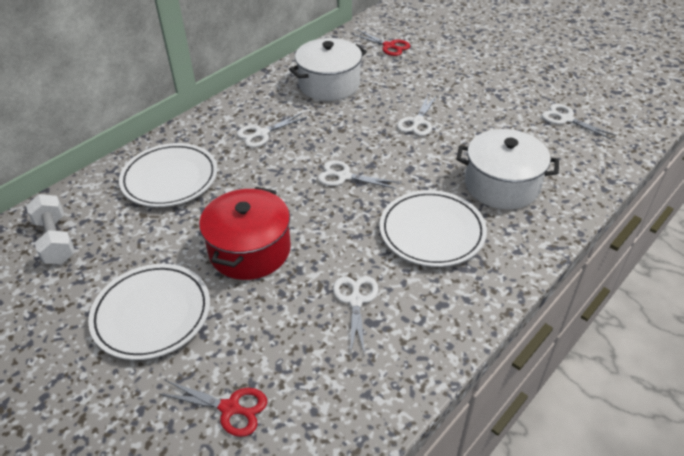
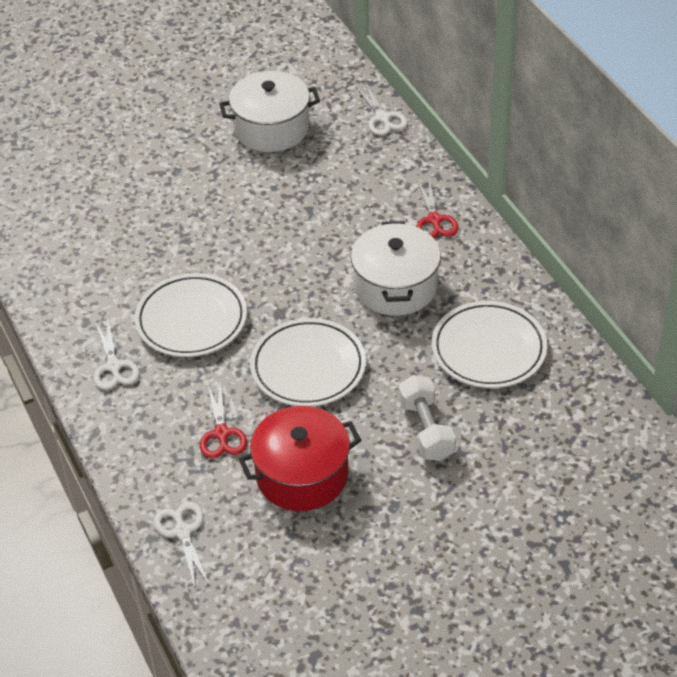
white scissors: 5 -> 3

